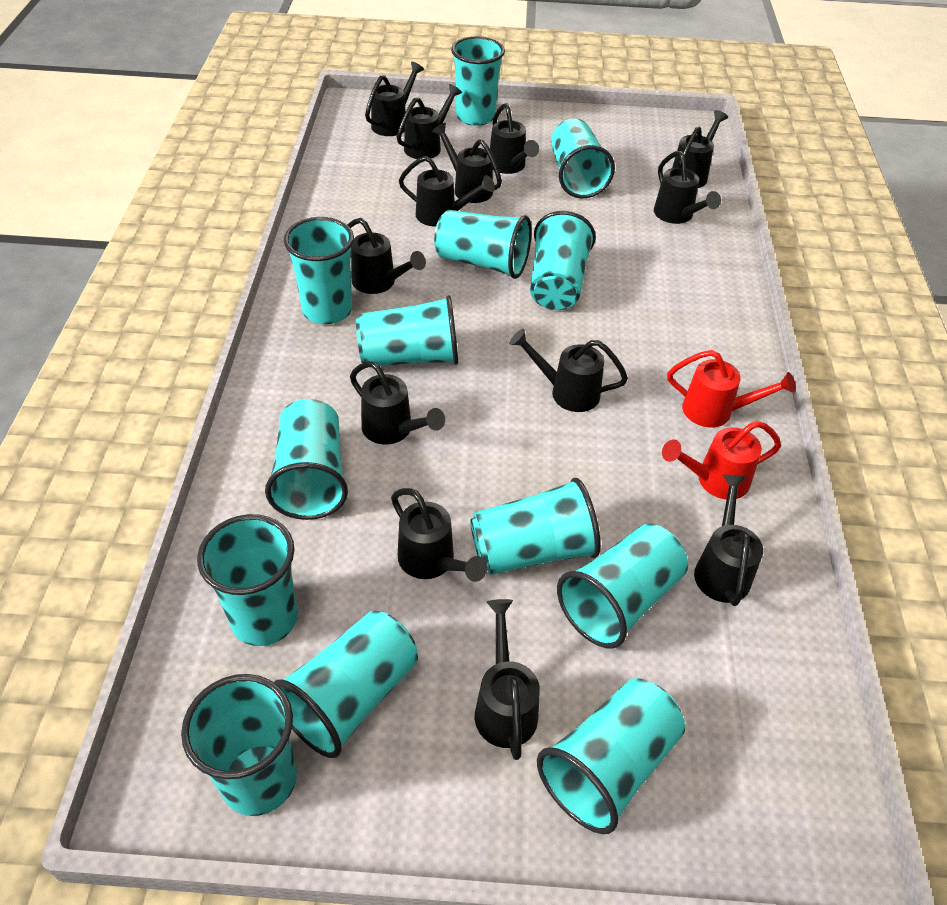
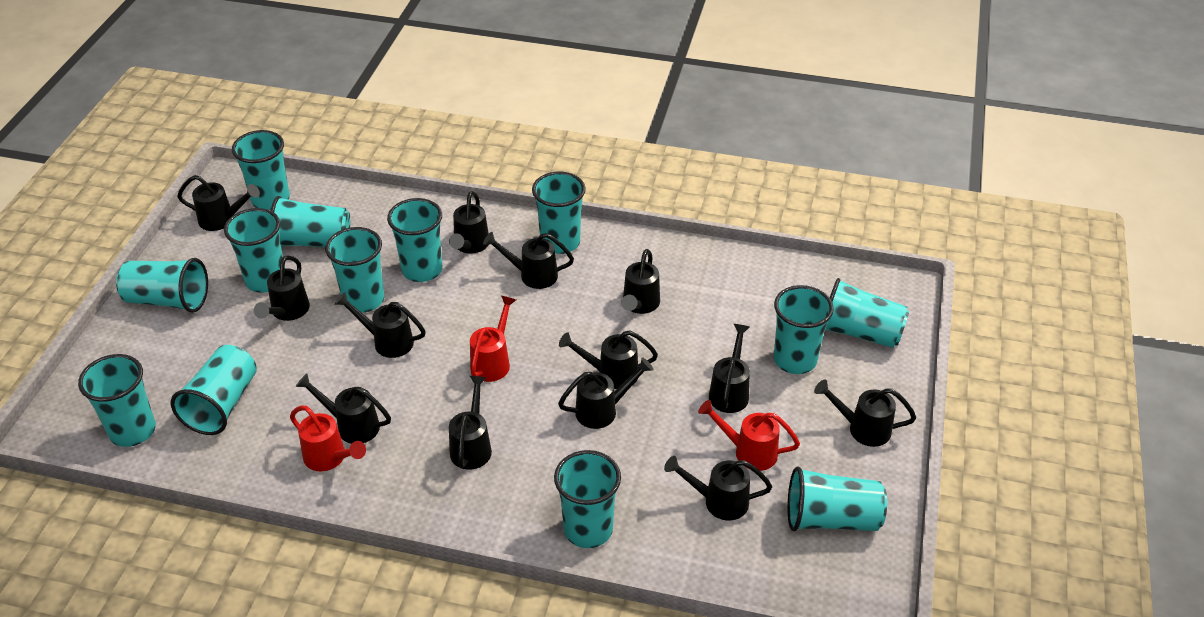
red watering can: 2 -> 3

